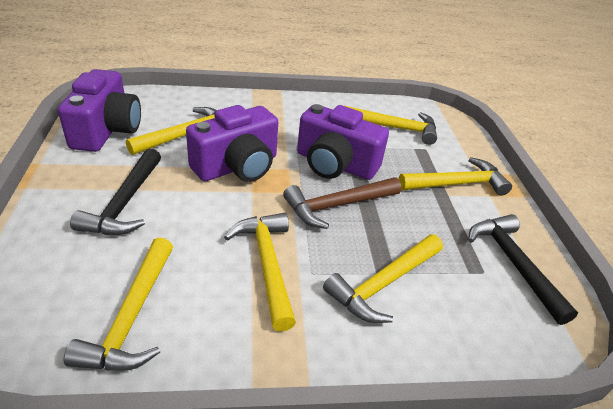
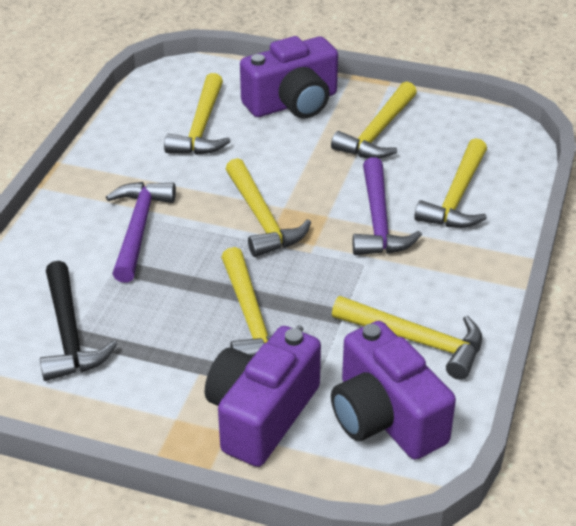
black hammer: 2 -> 1
brown hammer: 1 -> 0
purple hammer: 0 -> 2

